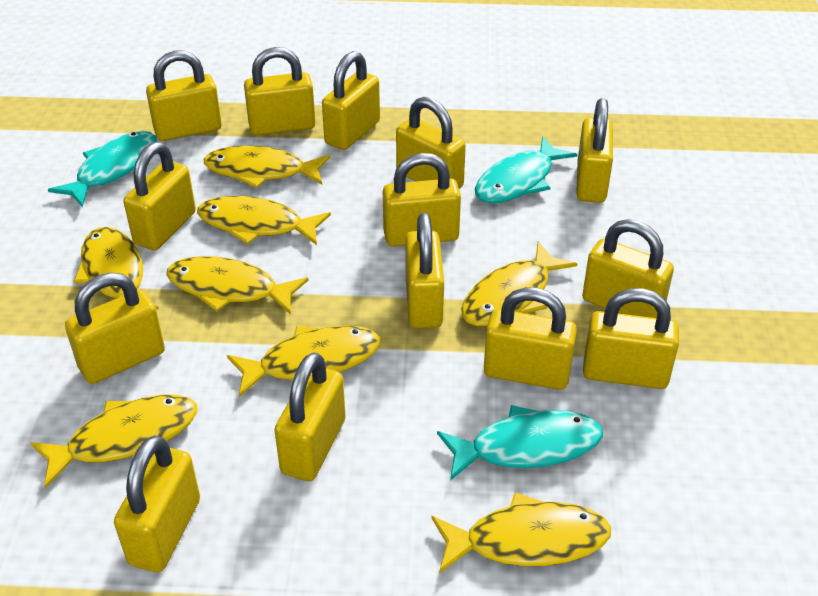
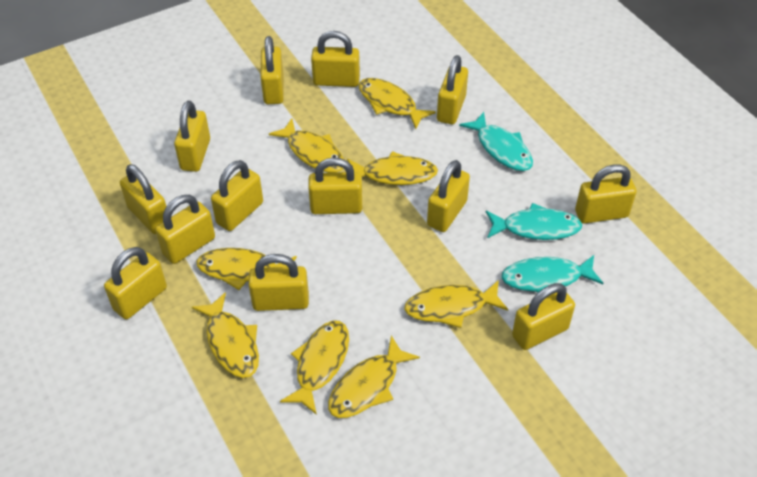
yellow padlock: 14 -> 13

